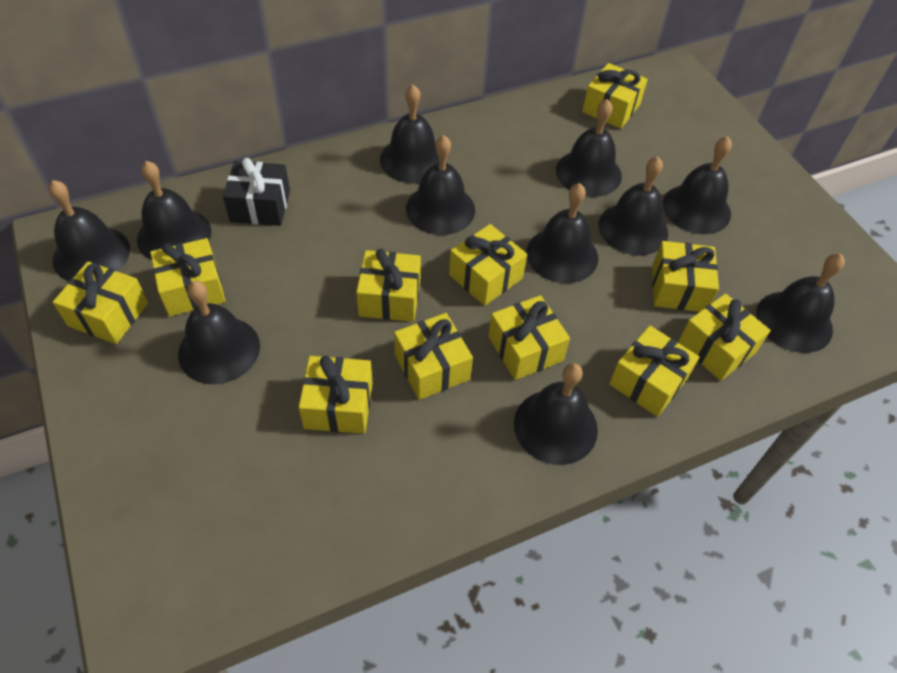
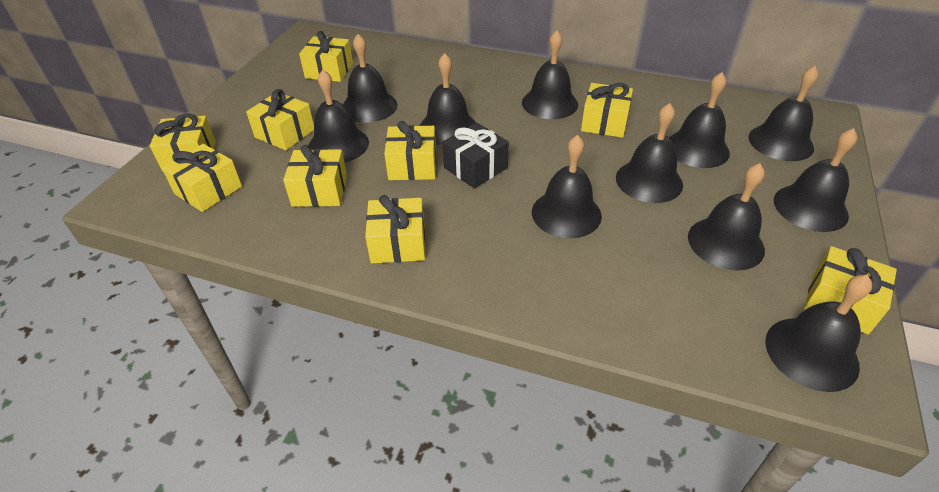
yellow gift: 11 -> 9

